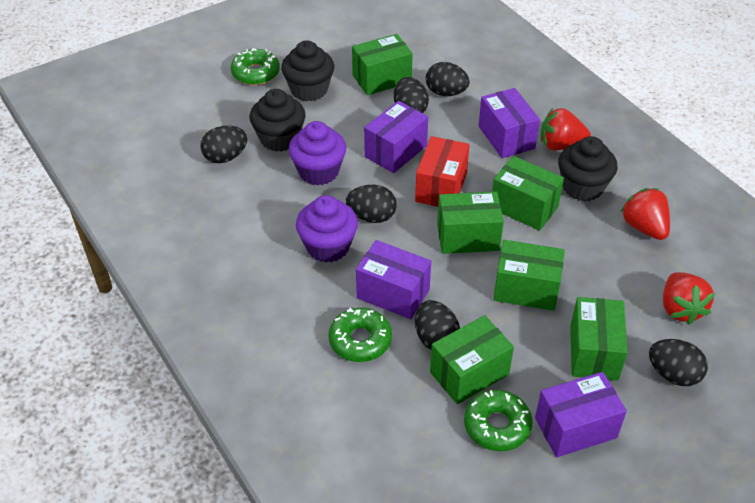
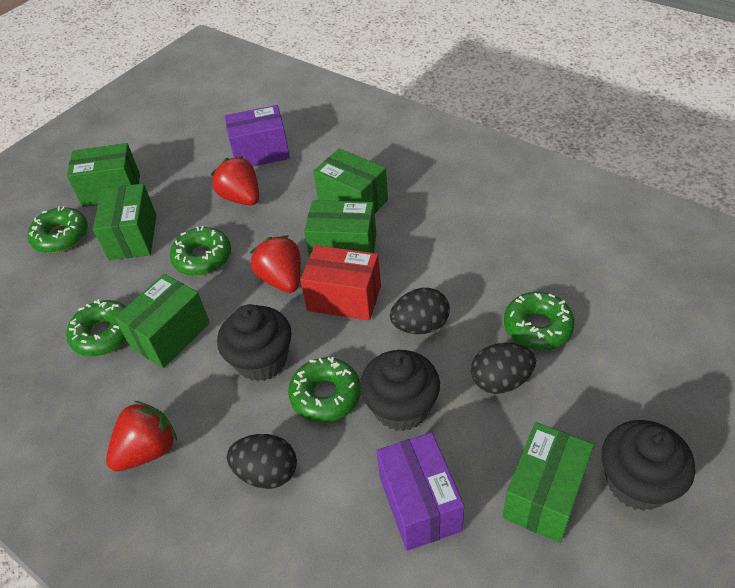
black egg: 6 -> 3
green donut: 3 -> 5
purple box: 4 -> 2
purple cupcake: 2 -> 0

